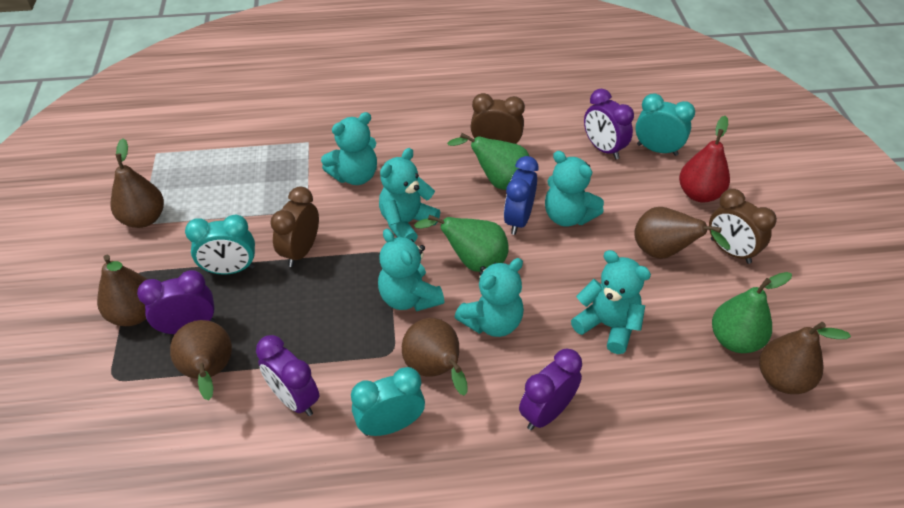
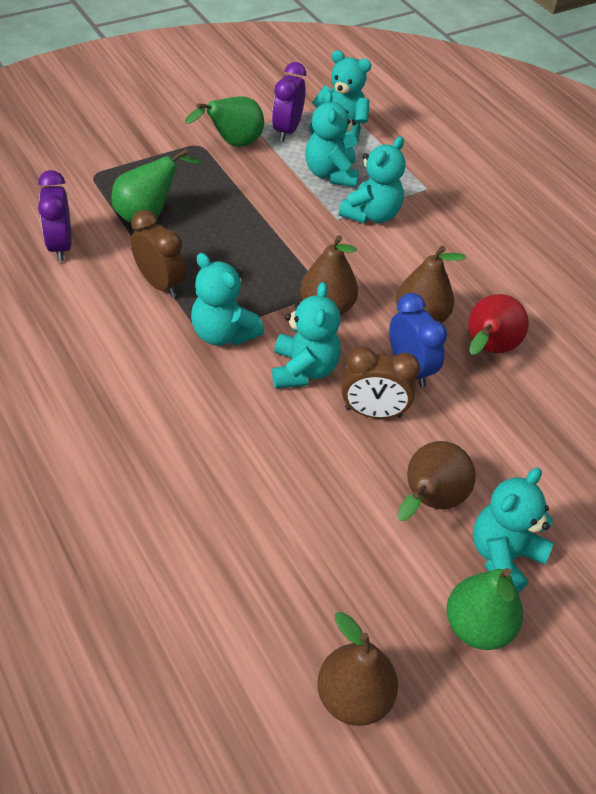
brown clock: 3 -> 2
brown pear: 6 -> 4
purple clock: 4 -> 2
turquoise clock: 3 -> 0

